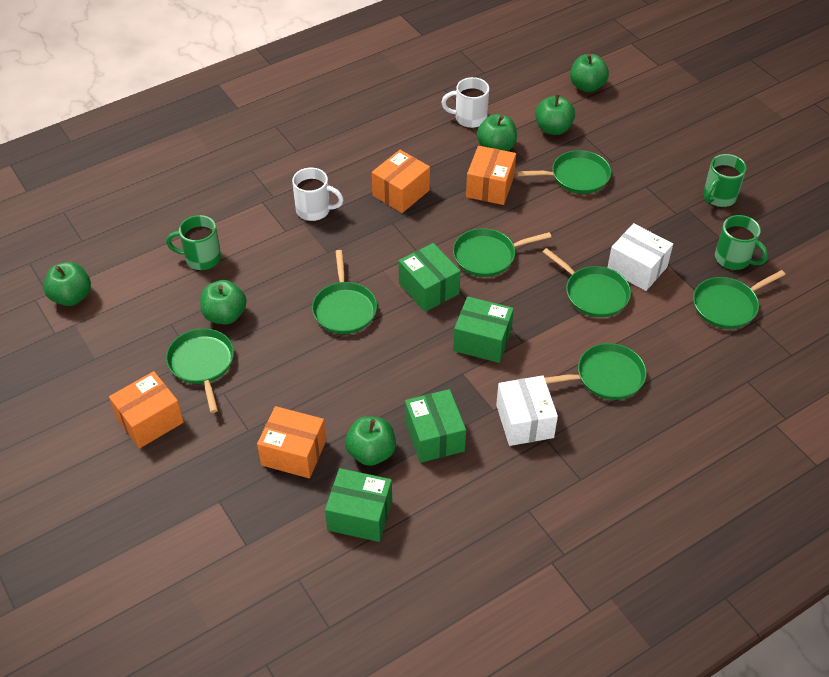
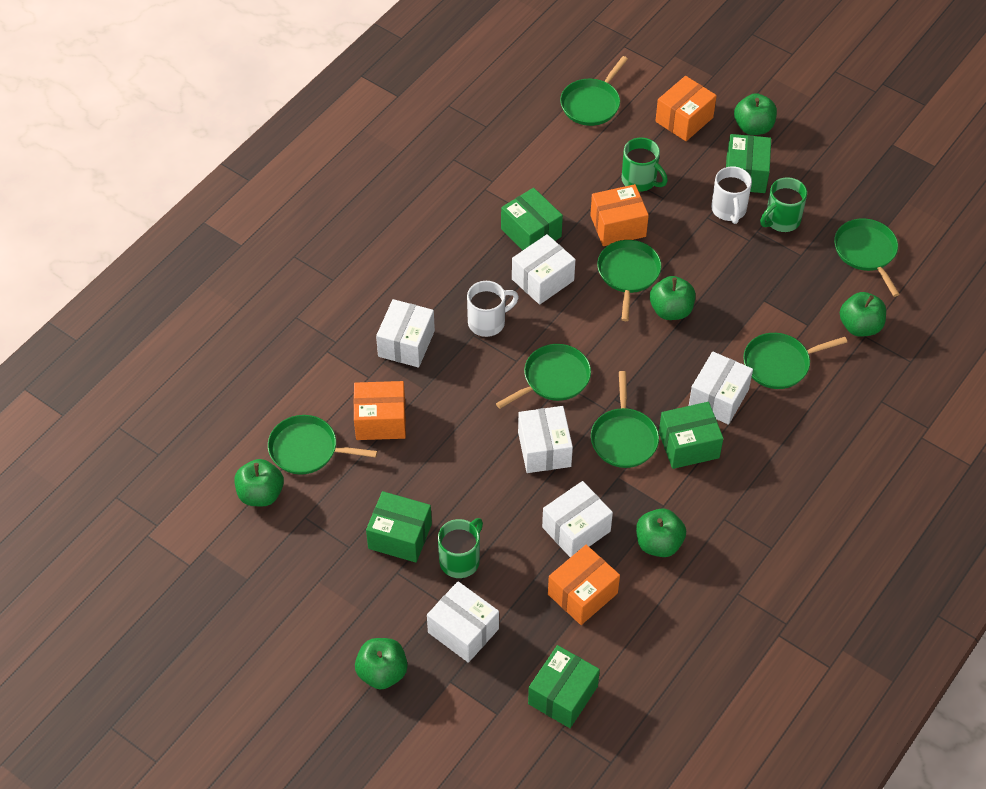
green box: 4 -> 5
white box: 2 -> 6

